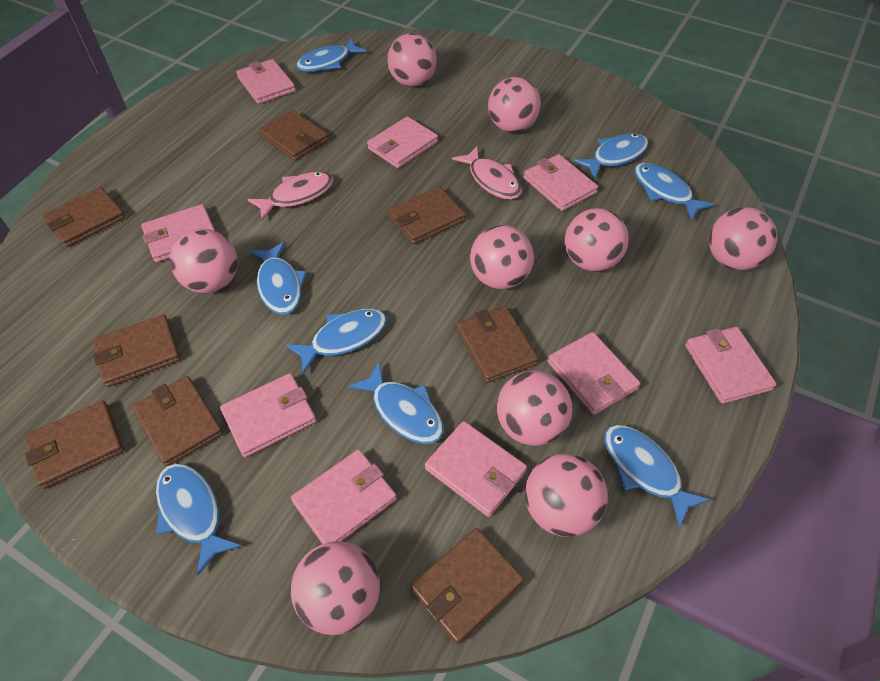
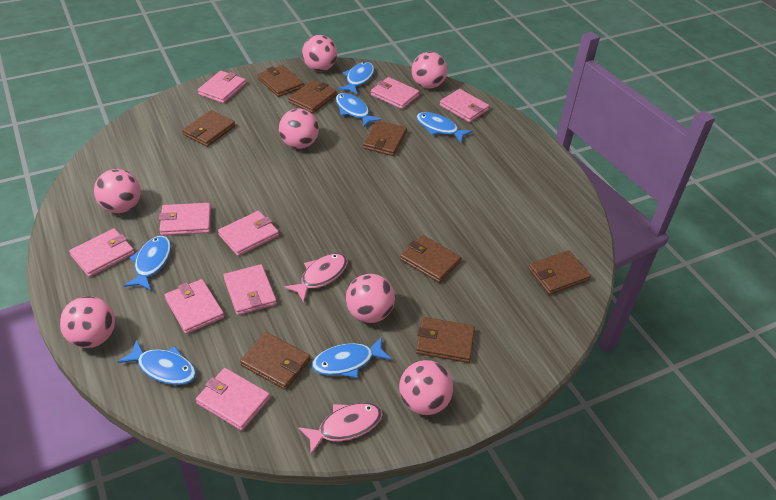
blue fish: 8 -> 6
pink ball: 9 -> 7

